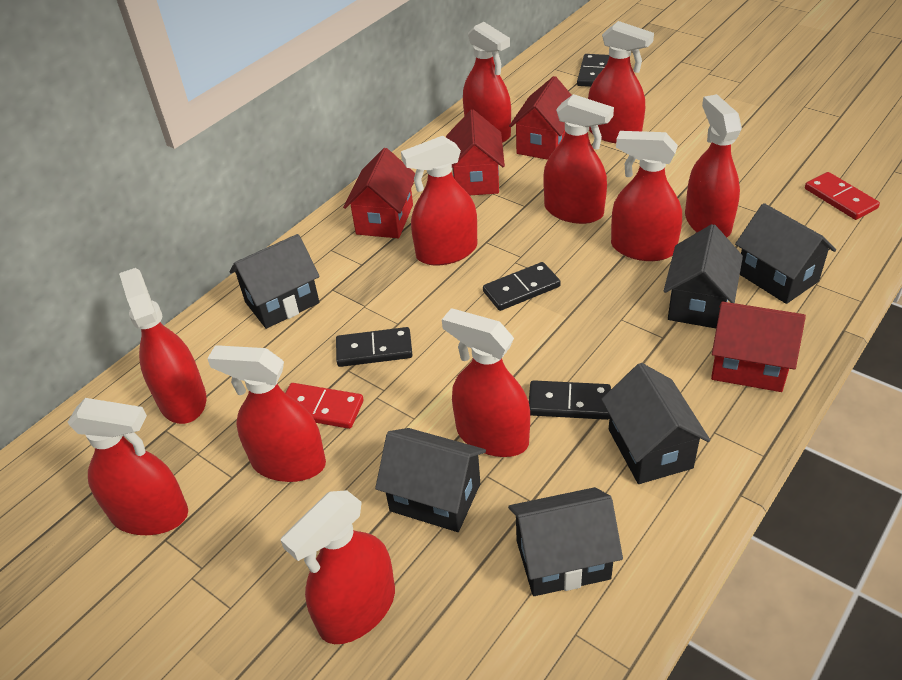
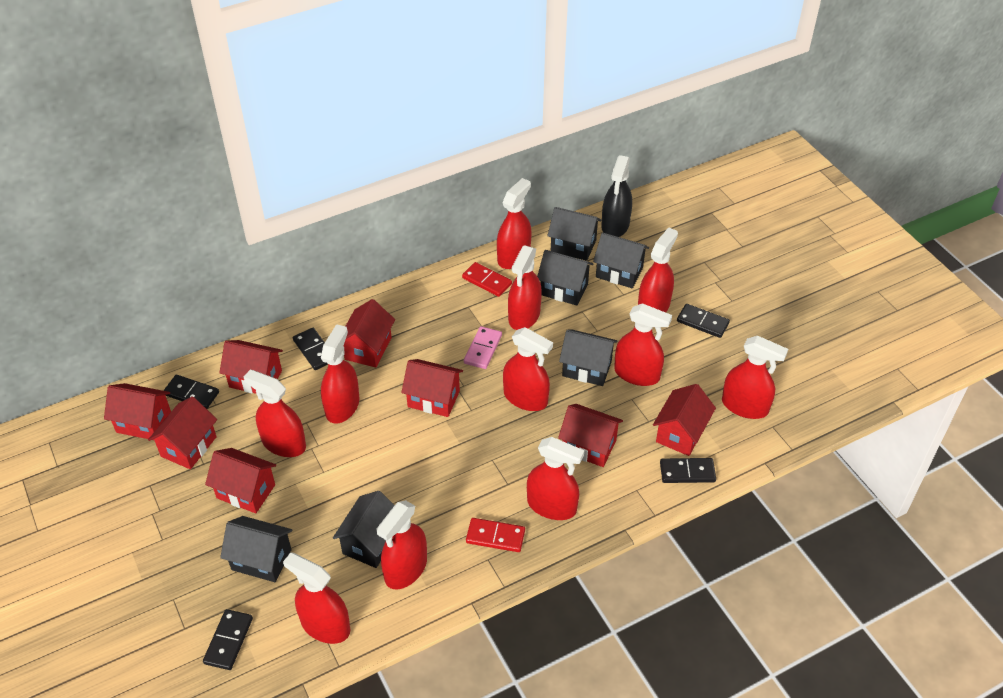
black domino: 4 -> 5
black spray bottle: 0 -> 1
pink domino: 0 -> 1
red house: 4 -> 8

